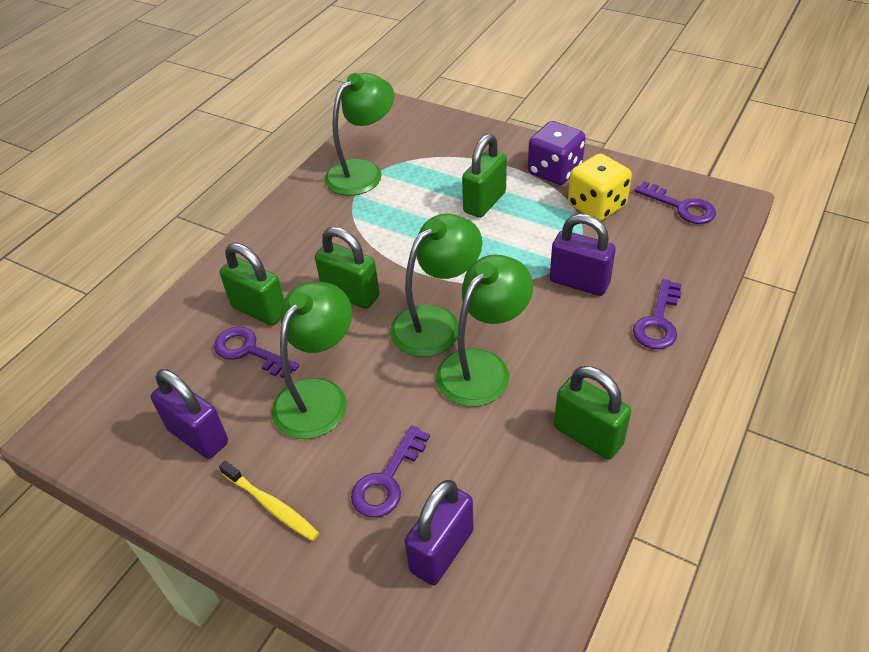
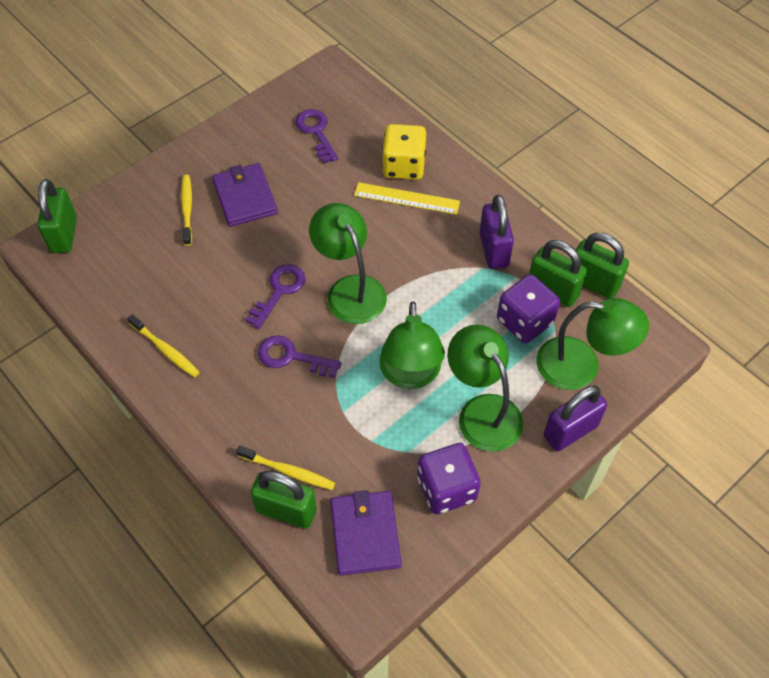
purple dice: 1 -> 2
purple key: 4 -> 3
purple padlock: 3 -> 2
purple wallet: 0 -> 2
yellow ruler: 0 -> 1
yellow toothbrush: 1 -> 3

